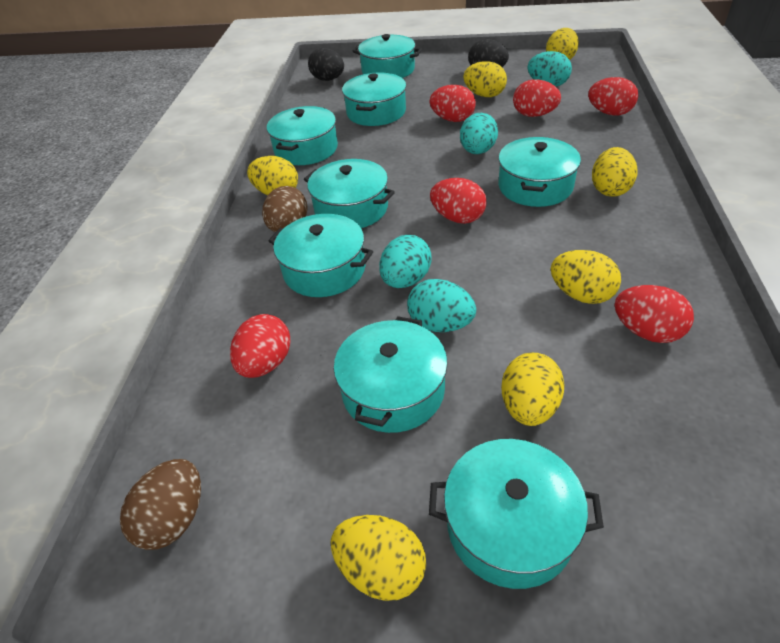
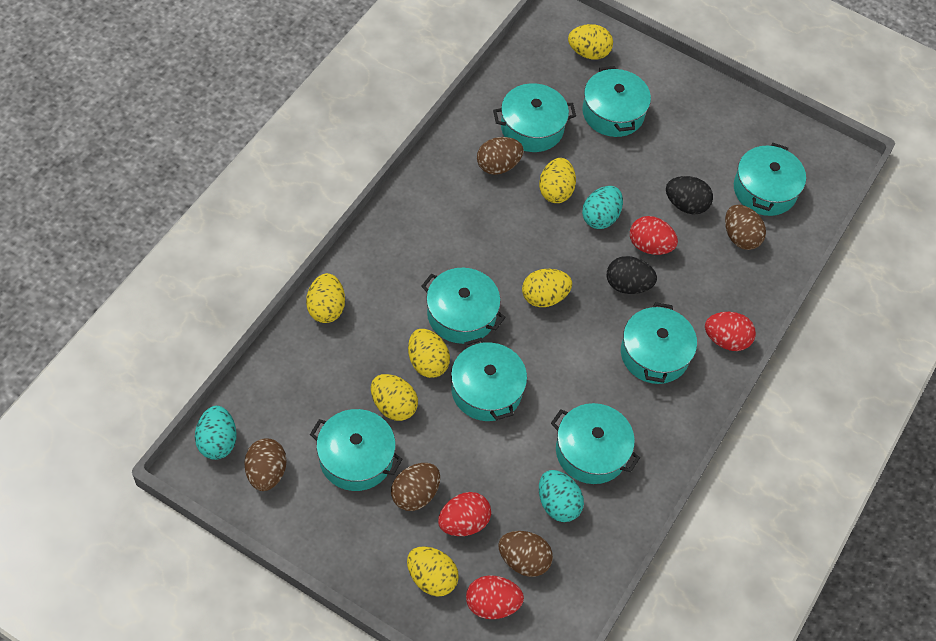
brown egg: 2 -> 5
red egg: 6 -> 4
turquoise egg: 4 -> 3

